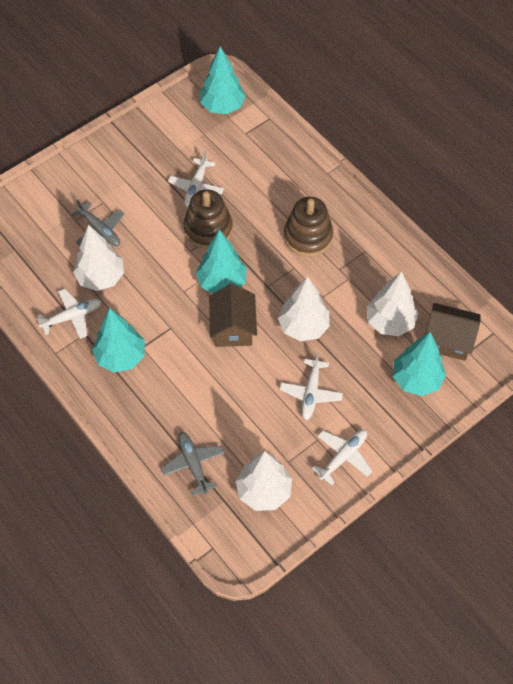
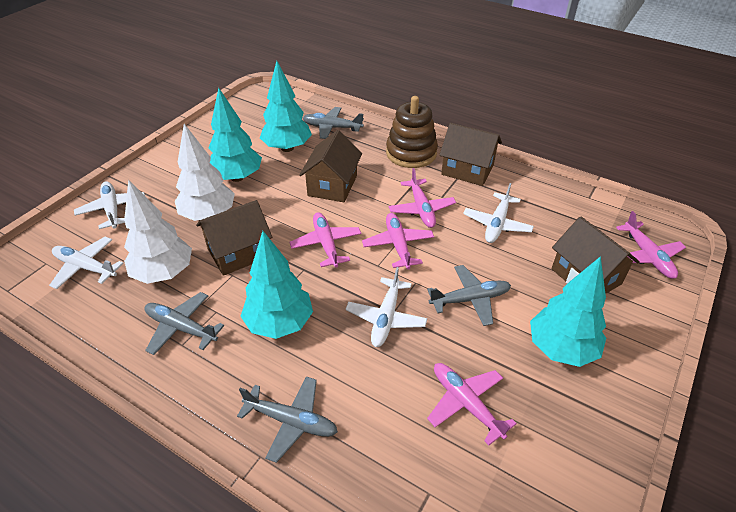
brown house: 2 -> 4
brown stacking toy: 2 -> 1
grey plane: 2 -> 4
pink plane: 0 -> 5
white tree: 4 -> 2

